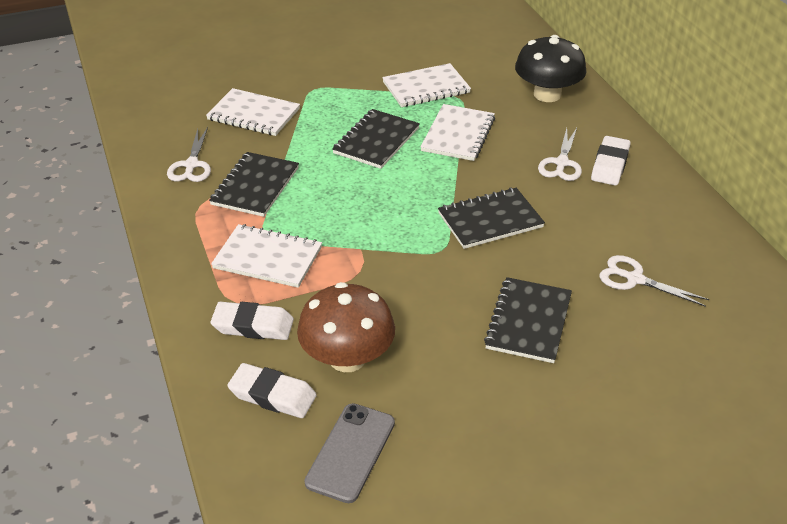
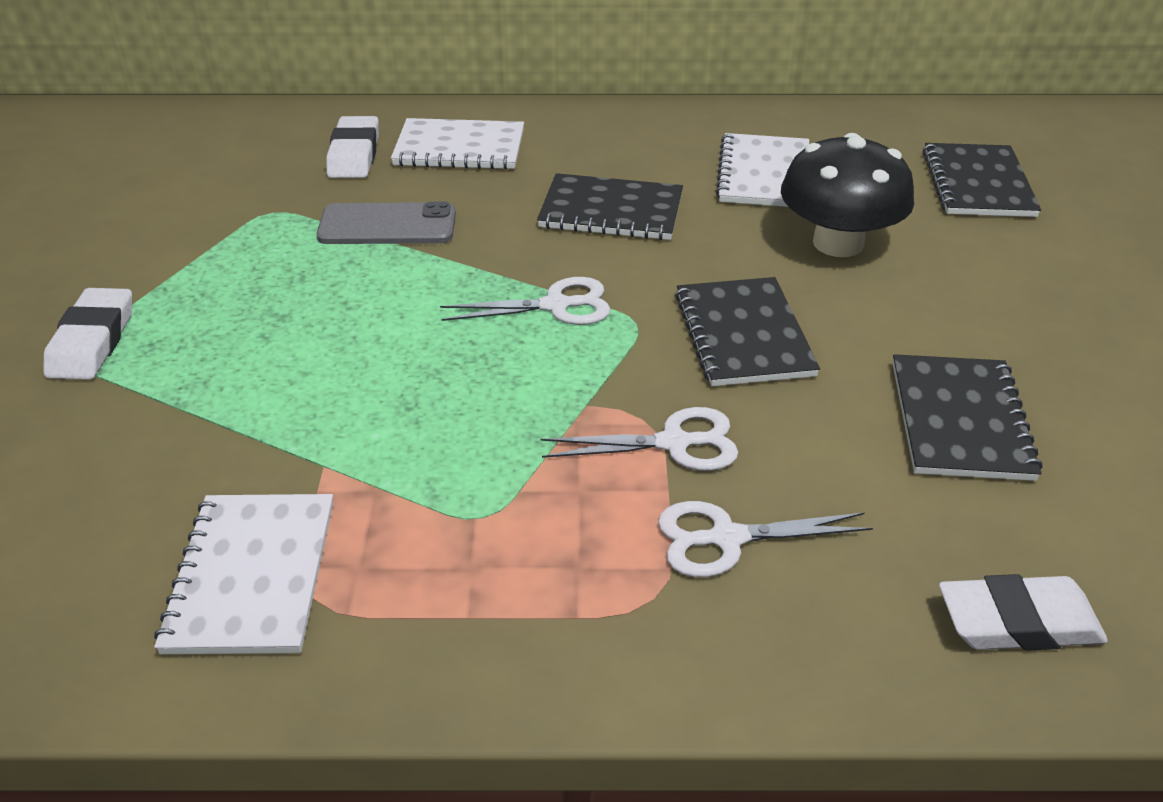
brown mushroom: 1 -> 0
white notebook: 4 -> 3

